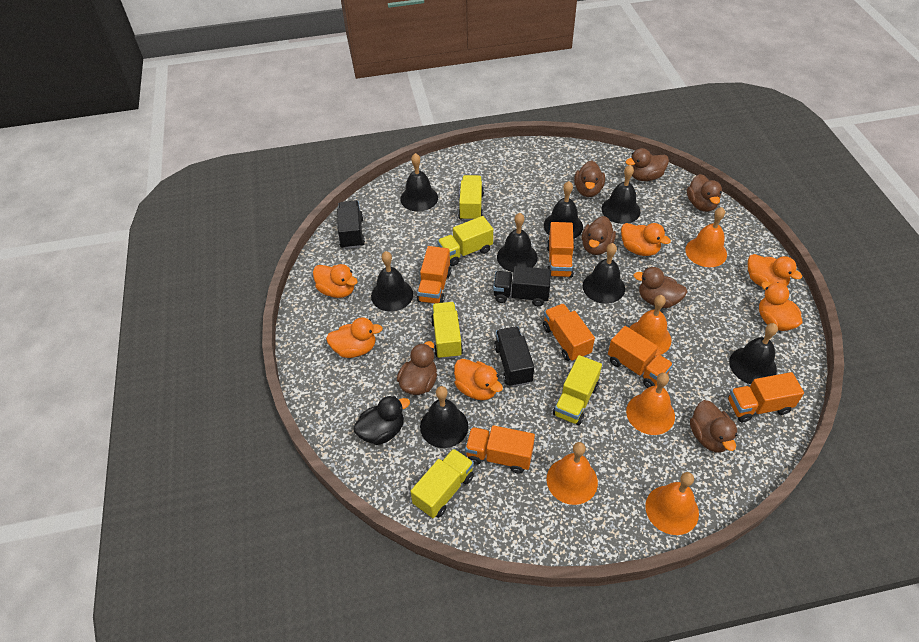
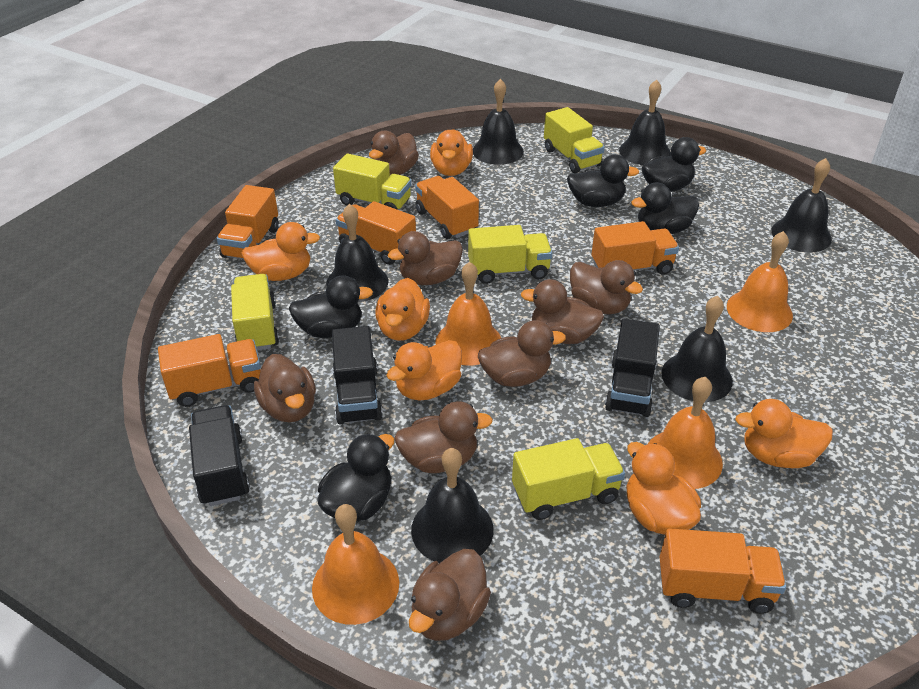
black bell: 8 -> 6
black duck: 1 -> 5
brown duck: 7 -> 8
orange bell: 5 -> 4

